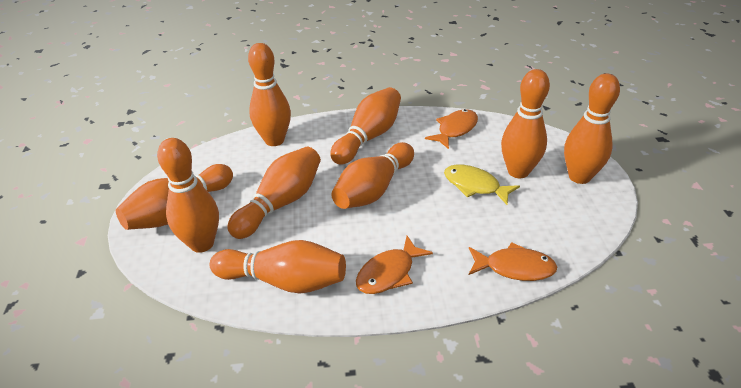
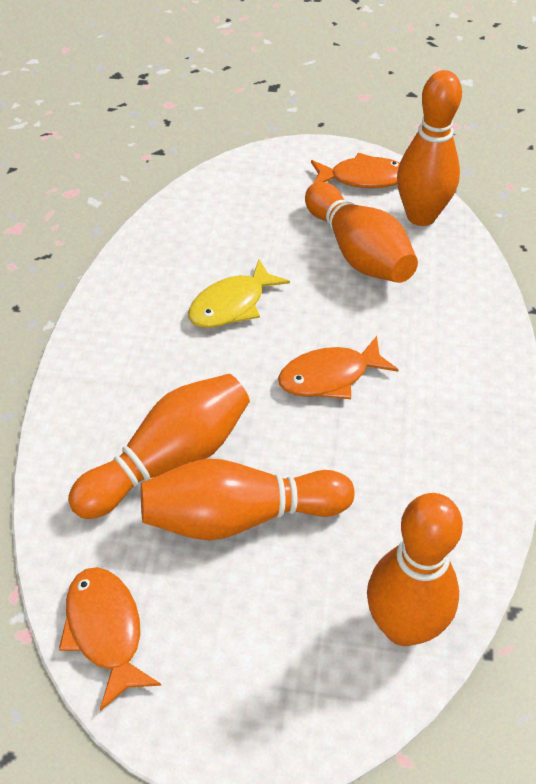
orange bowling pin: 9 -> 5

